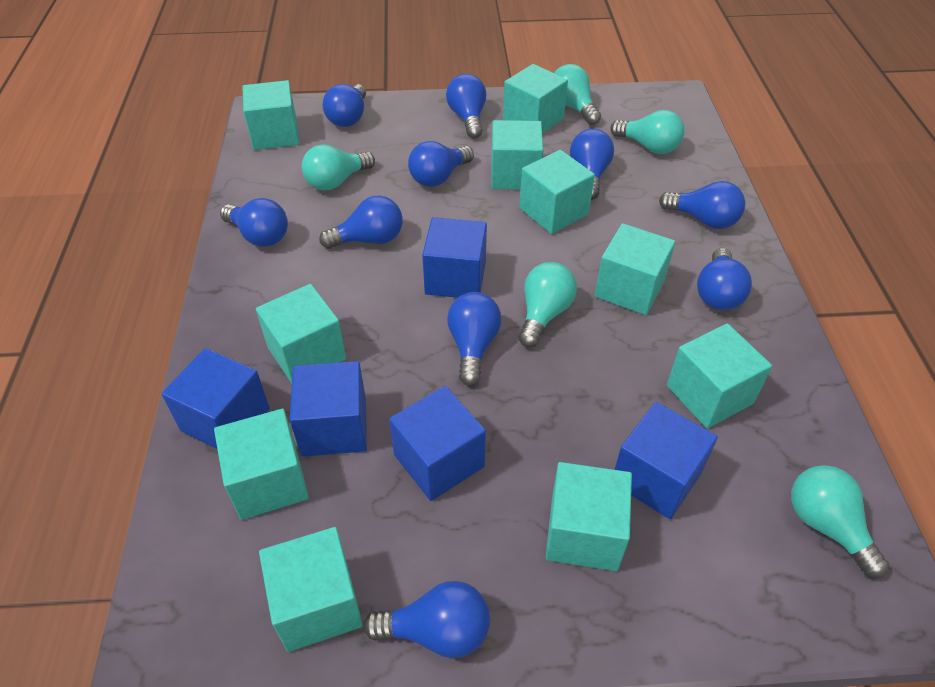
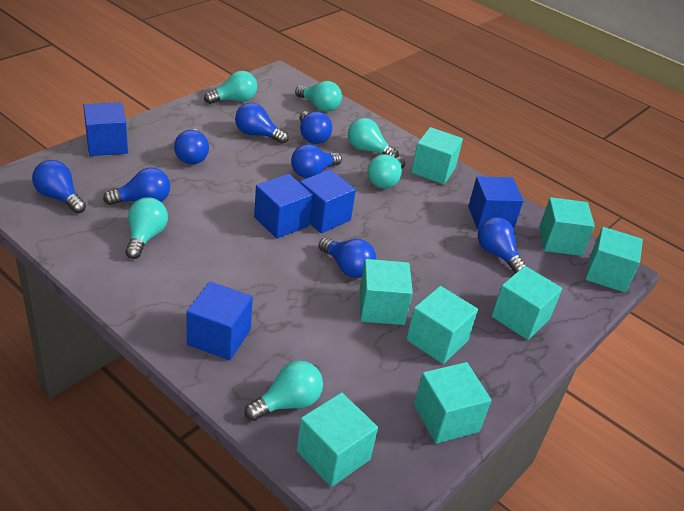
blue light bulb: 10 -> 8
turquoise cube: 10 -> 8
turquoise light bulb: 5 -> 6

